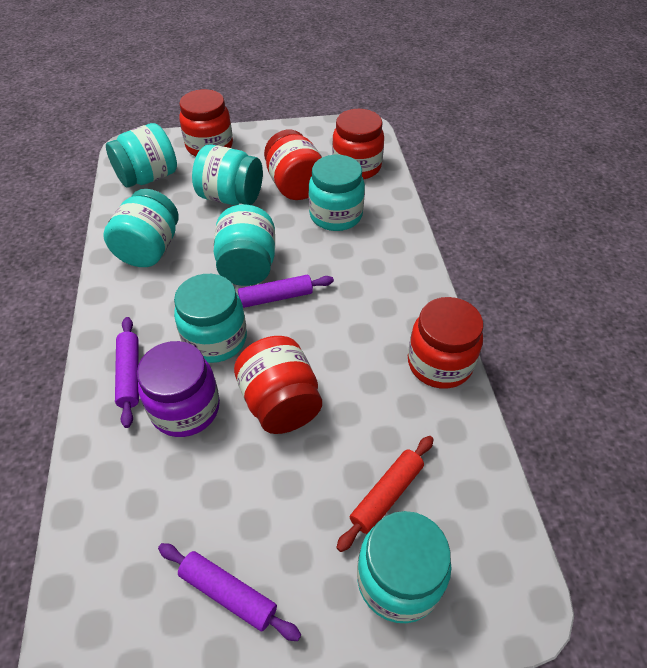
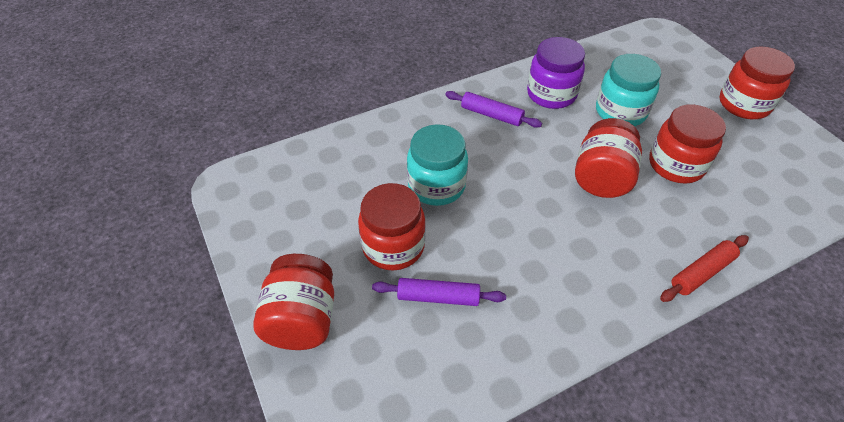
purple rolling pin: 3 -> 2
turquoise jar: 7 -> 2

